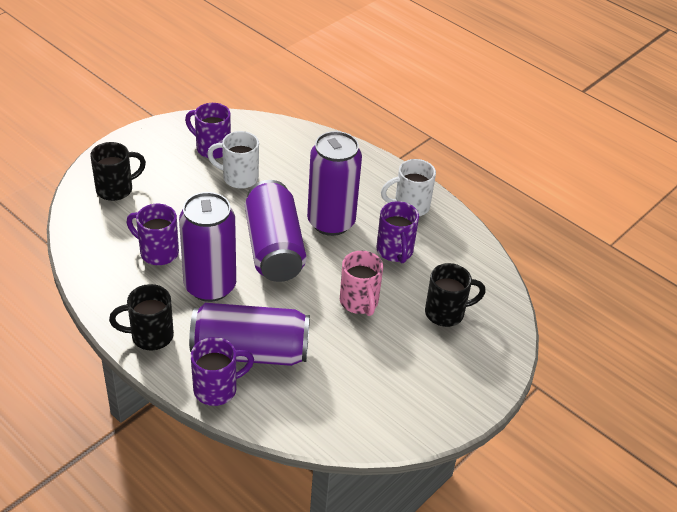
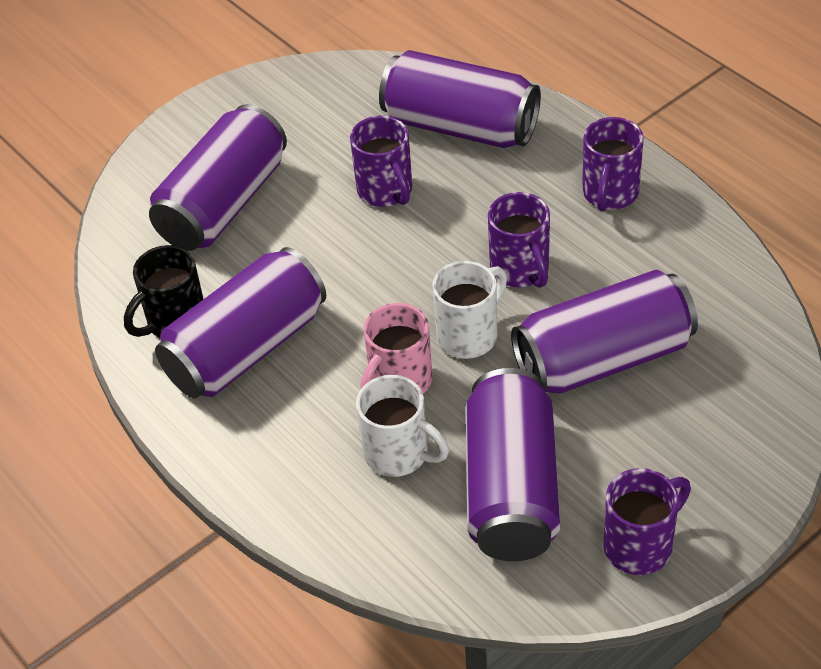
black mug: 3 -> 1
purple can: 4 -> 5

